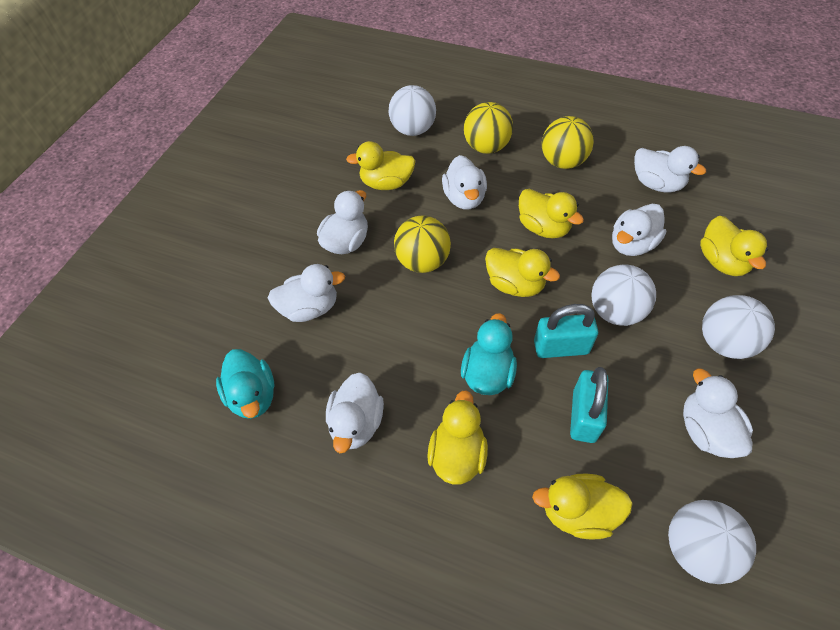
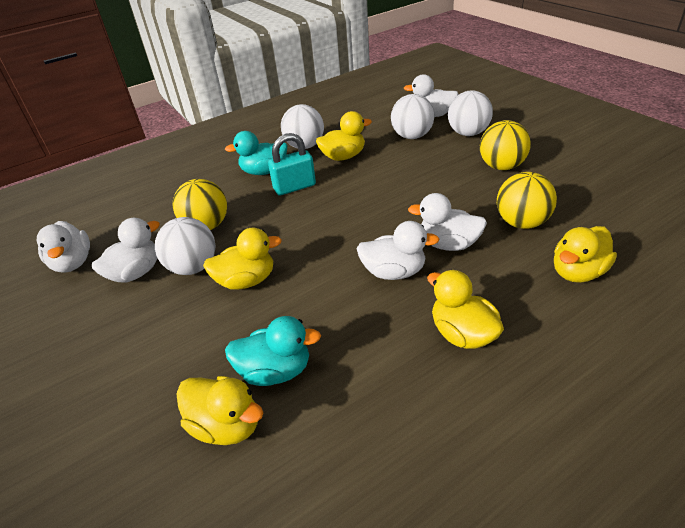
turquoise padlock: 2 -> 1
white duck: 7 -> 5
yellow duck: 6 -> 5

